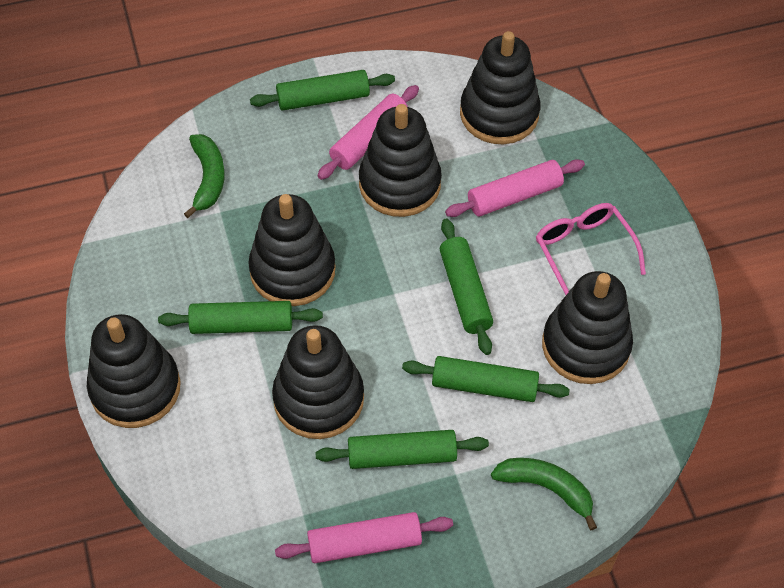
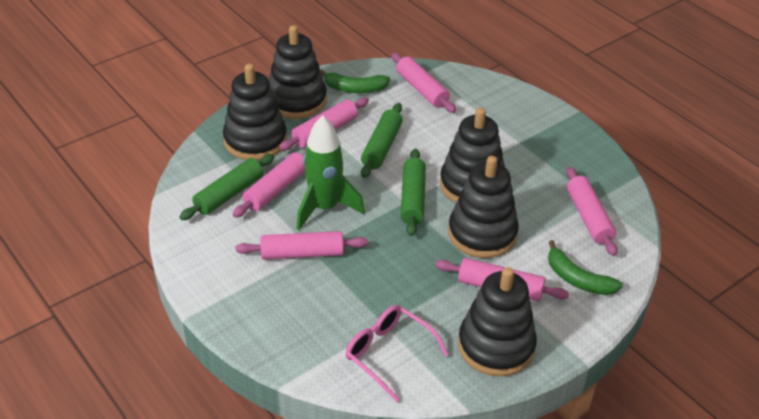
black stacking toy: 6 -> 5
green rocket: 0 -> 1
green rolling pin: 5 -> 3
pink rolling pin: 3 -> 6

